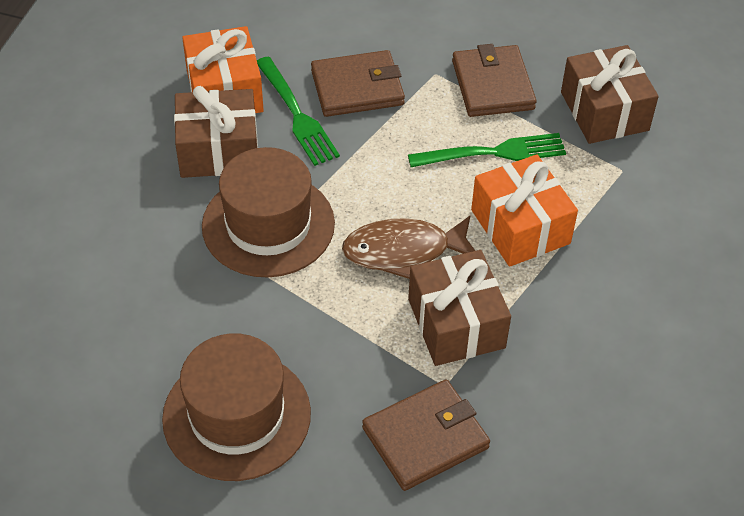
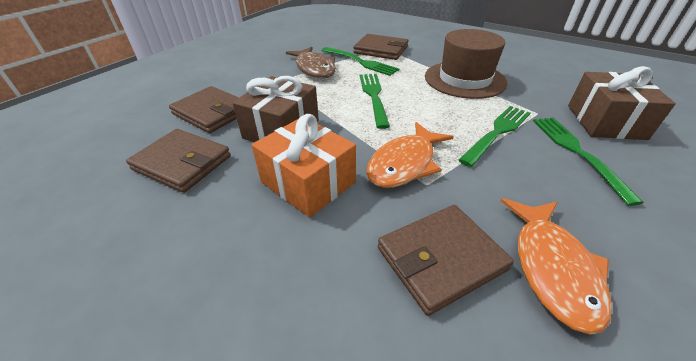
brown gift: 3 -> 2
brown hat: 2 -> 1
brown wallet: 3 -> 4
green fork: 2 -> 4
orange fish: 0 -> 2
orange gift: 2 -> 1

